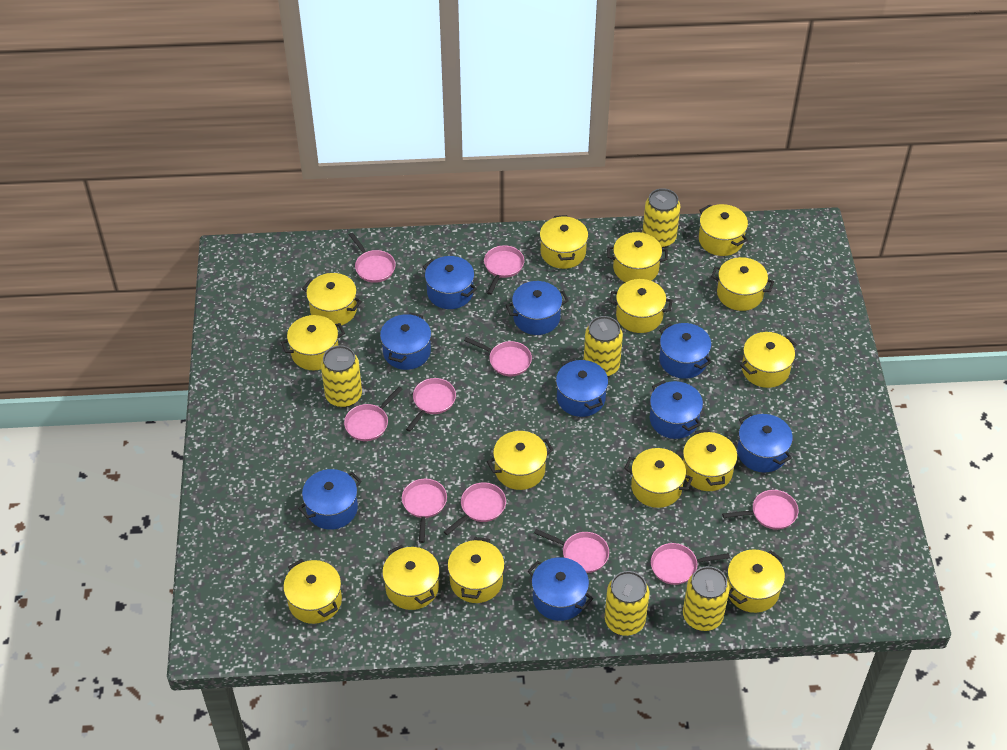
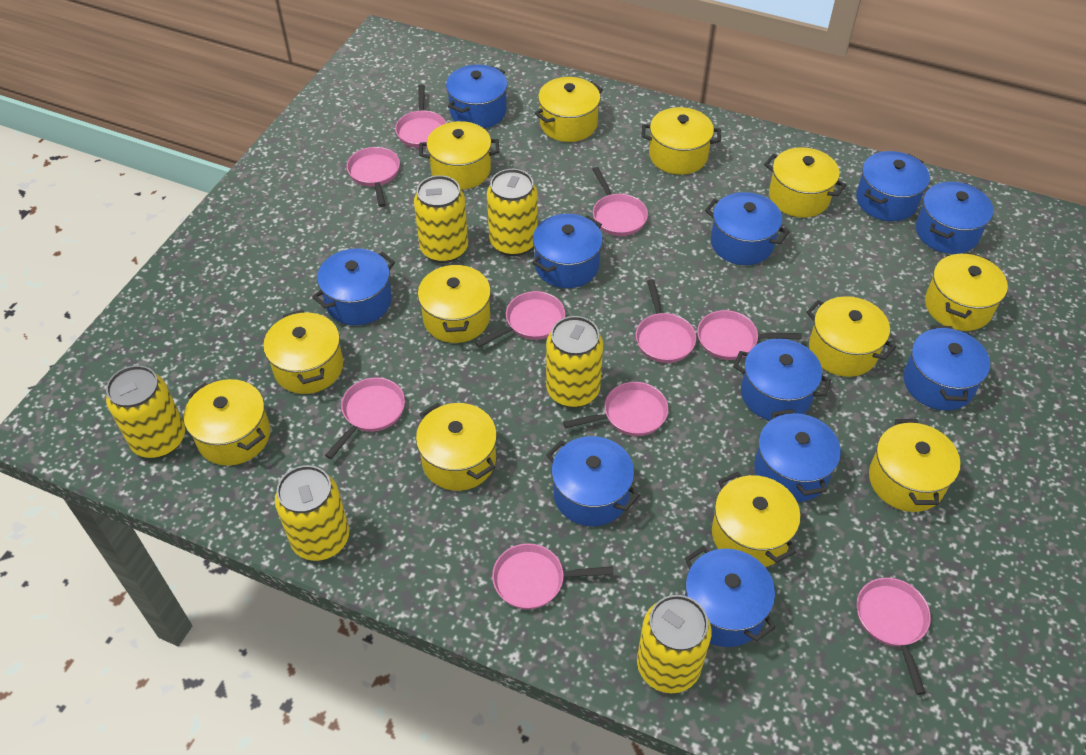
blue pot: 9 -> 11
yellow can: 5 -> 6
yellow pot: 15 -> 12

